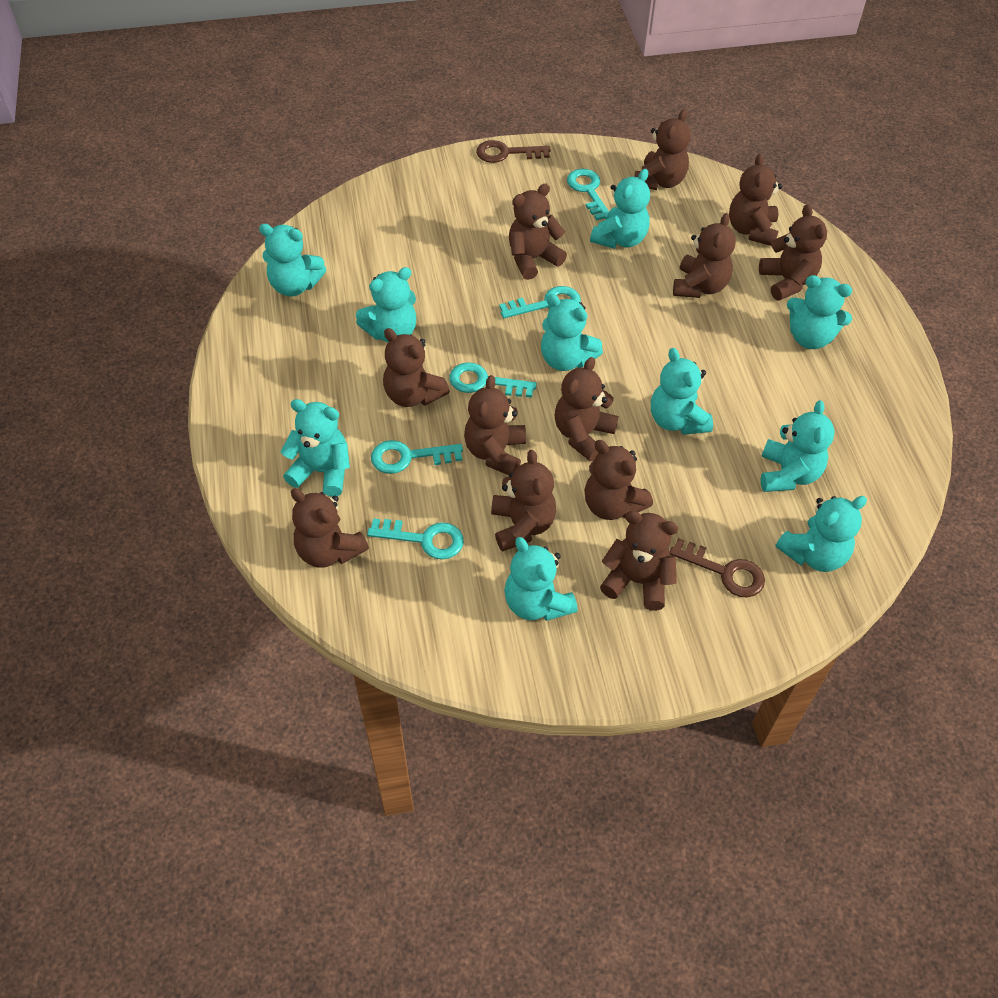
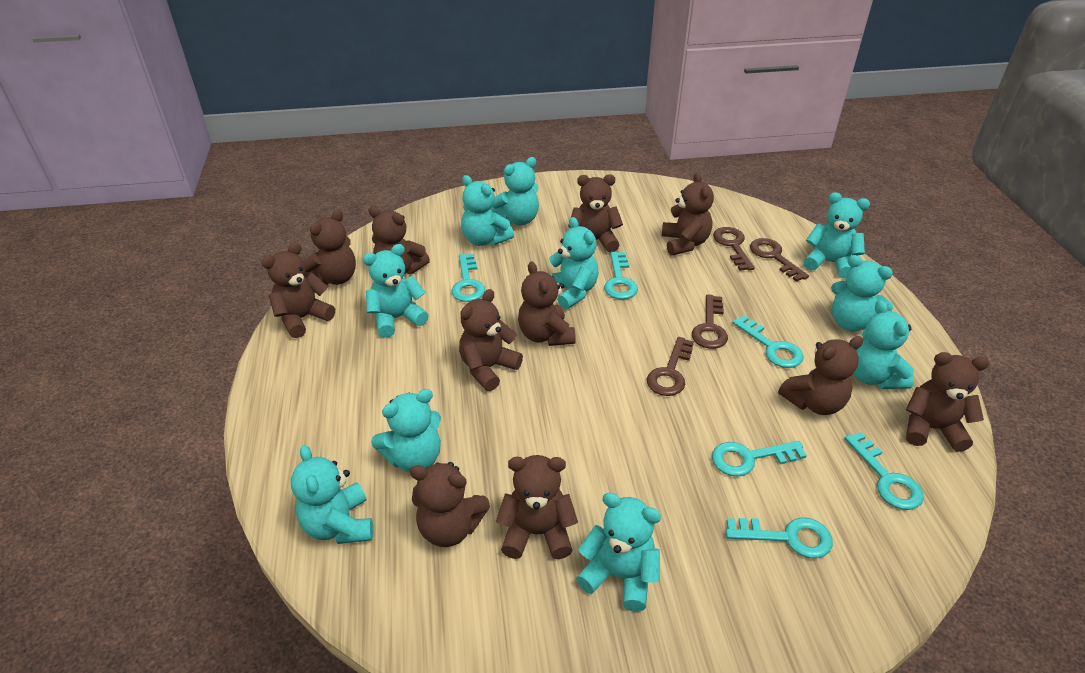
brown key: 2 -> 4
brown teddy bear: 12 -> 11
turquoise key: 5 -> 6

